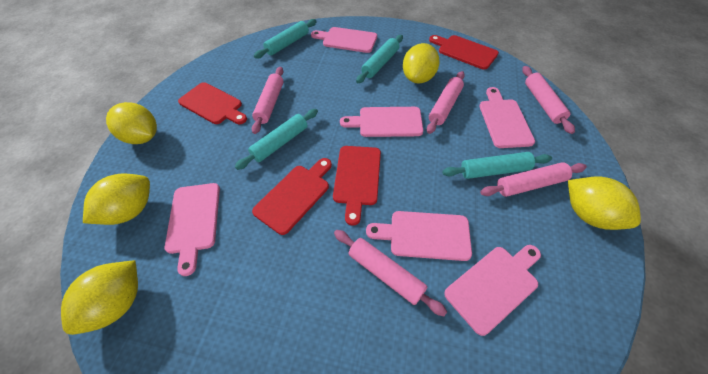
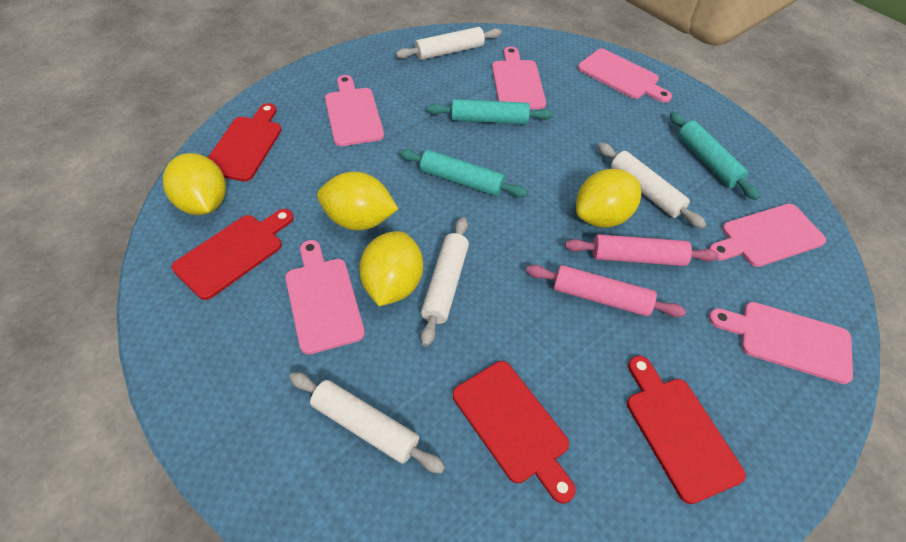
pink rolling pin: 5 -> 2
turquoise rolling pin: 4 -> 3
white rolling pin: 0 -> 4
yellow lemon: 5 -> 4

